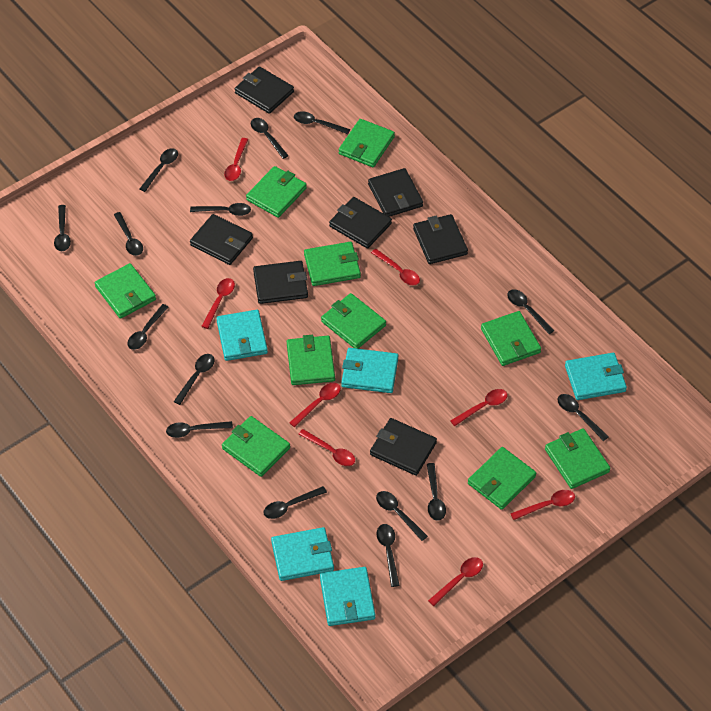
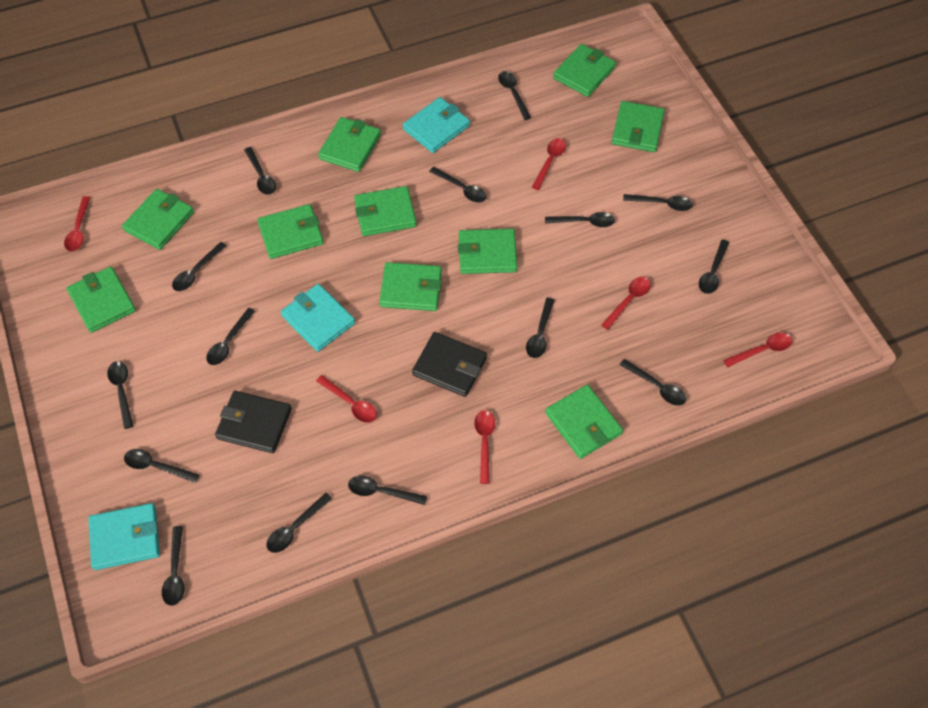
black wallet: 7 -> 2
red spoon: 8 -> 6
turquoise wallet: 5 -> 3

